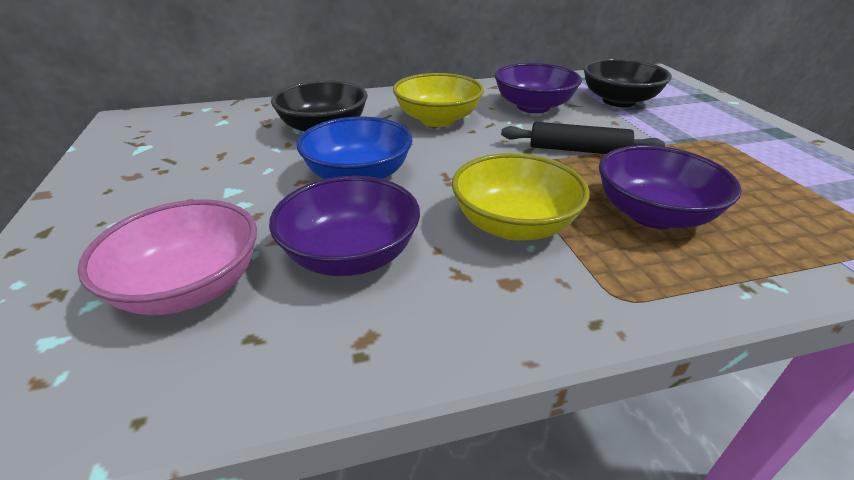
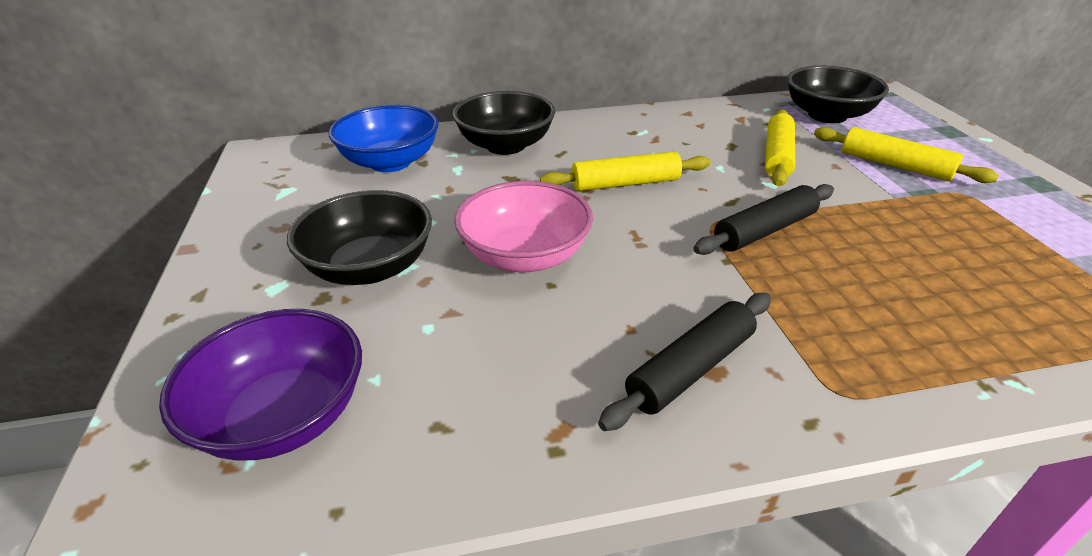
black bowl: 2 -> 3
black rolling pin: 1 -> 2
purple bowl: 3 -> 1
yellow bowl: 2 -> 0
yellow rolling pin: 0 -> 3

